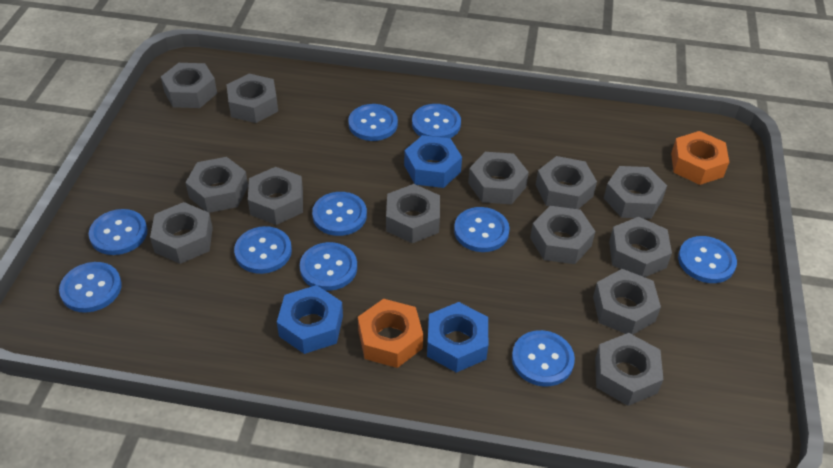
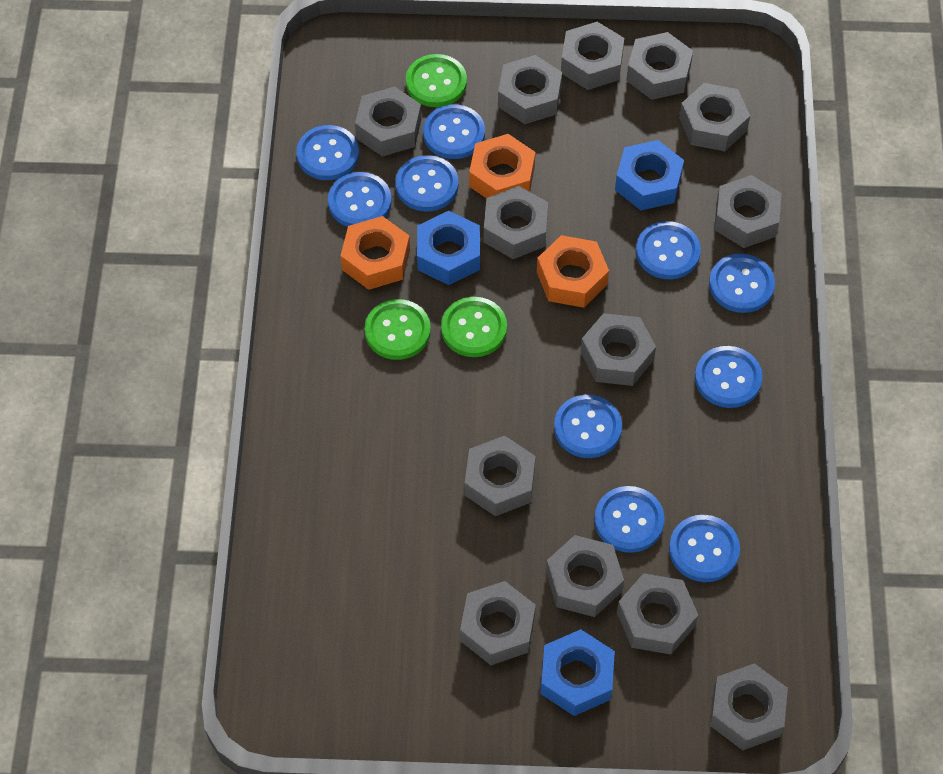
green button: 0 -> 3
orange nut: 2 -> 3

